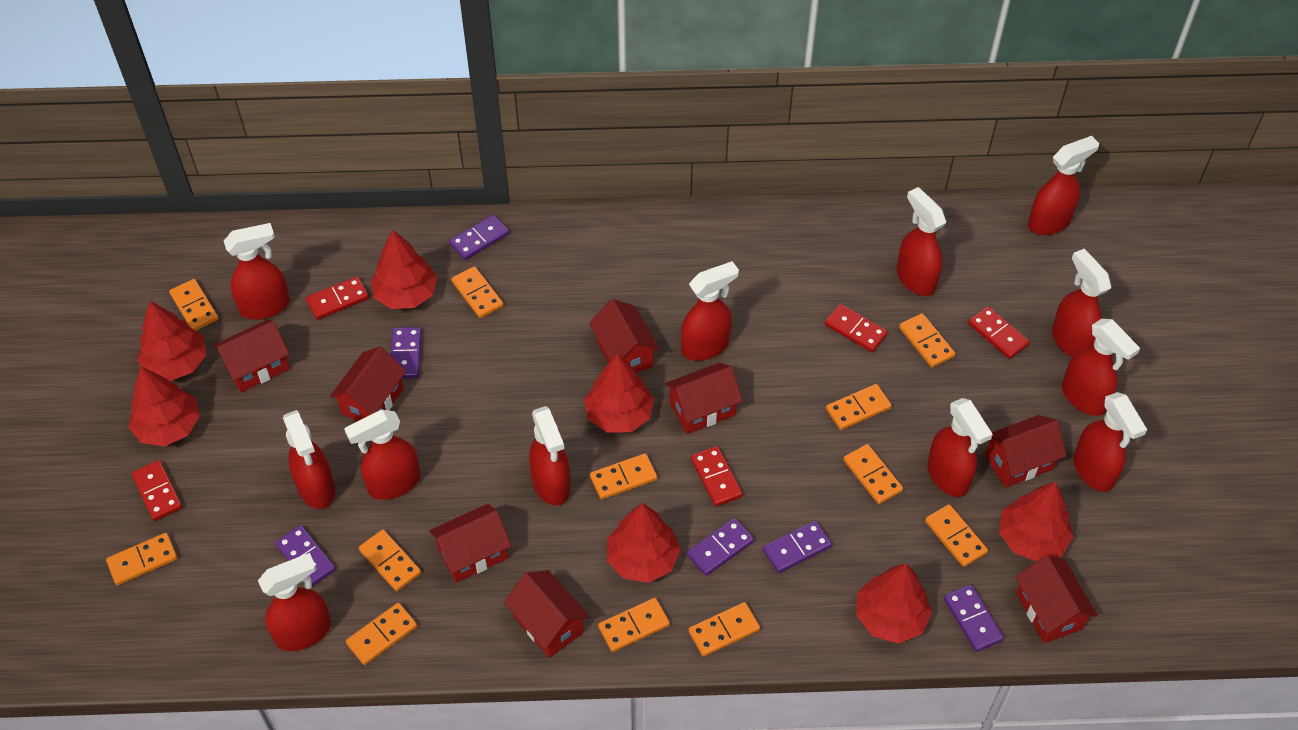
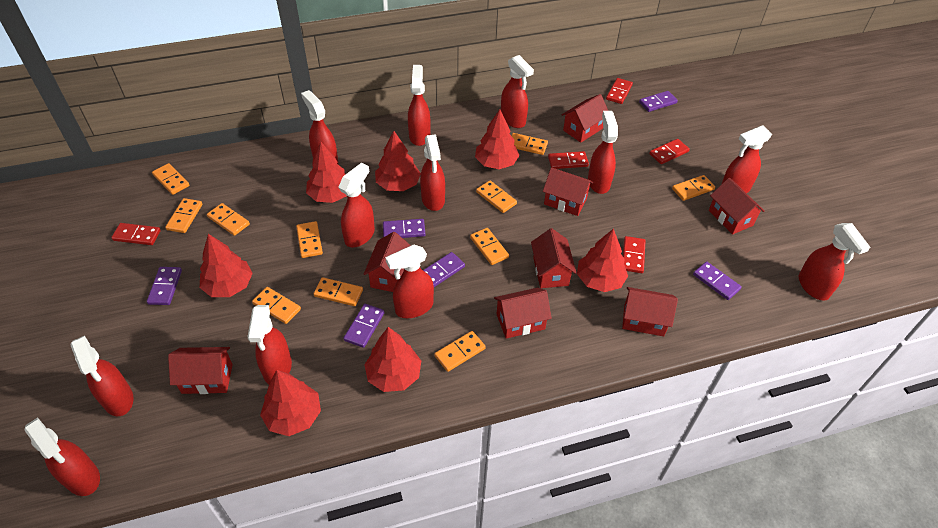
orange domino: 12 -> 11

